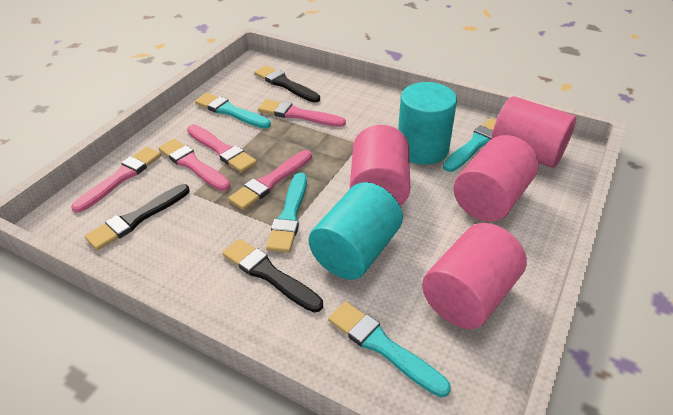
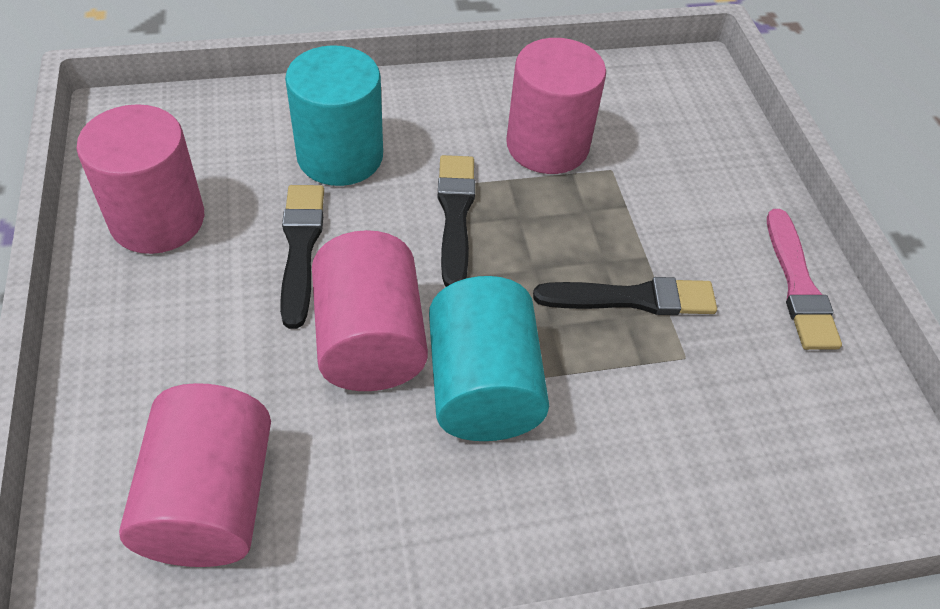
pink brush: 5 -> 1
turquoise brush: 4 -> 0

